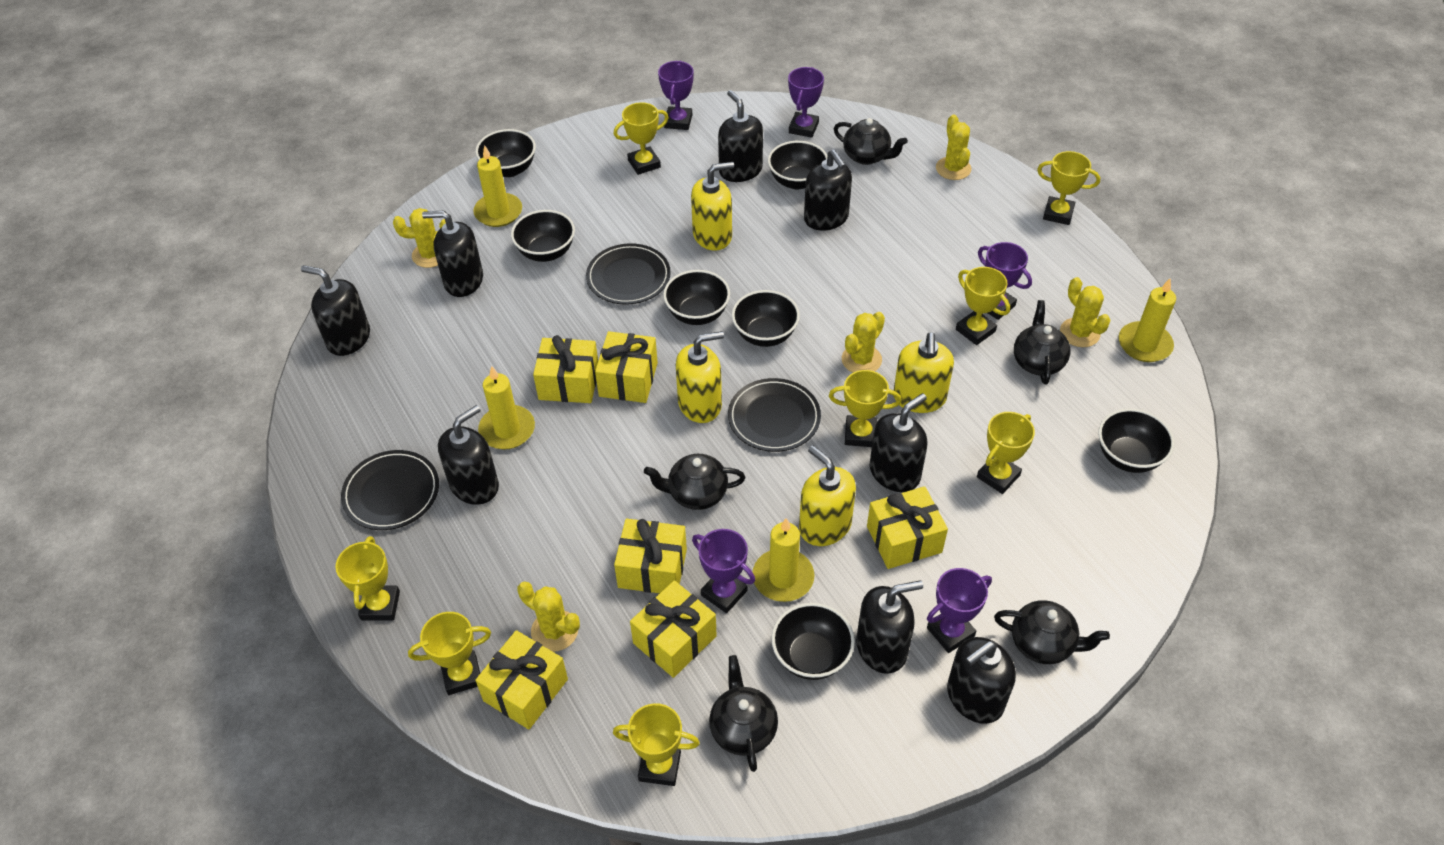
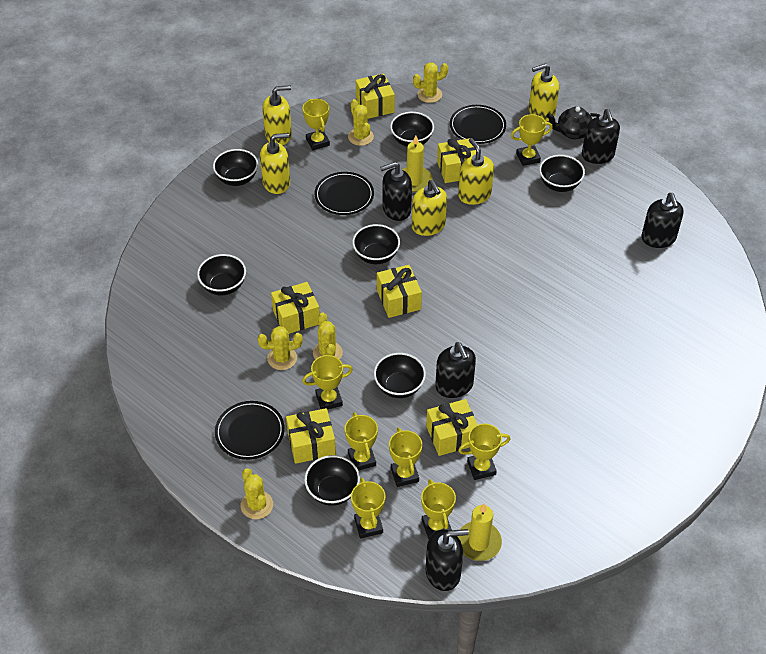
black soap dispenser: 8 -> 5
black teapot: 5 -> 1
purple trophy: 5 -> 0
yellow candle: 4 -> 2
yellow soap dispenser: 4 -> 5

